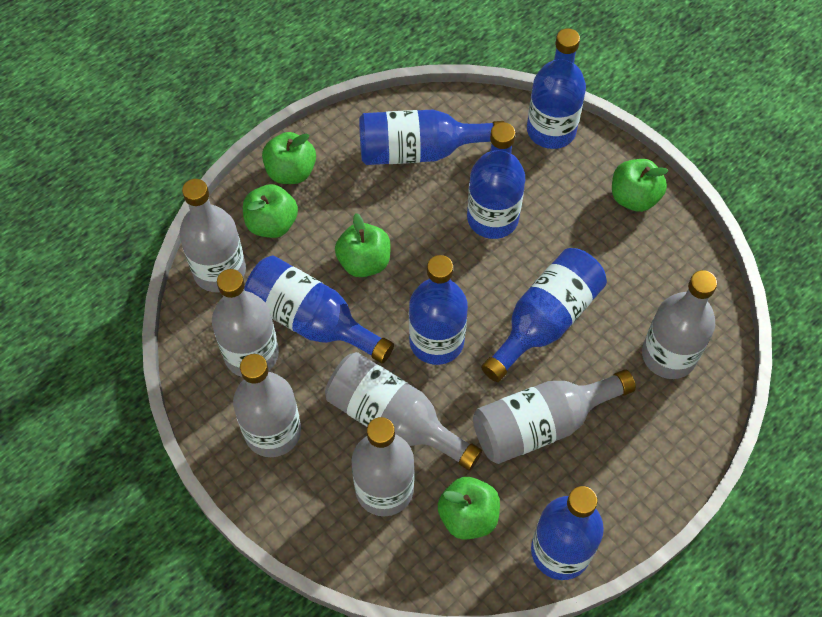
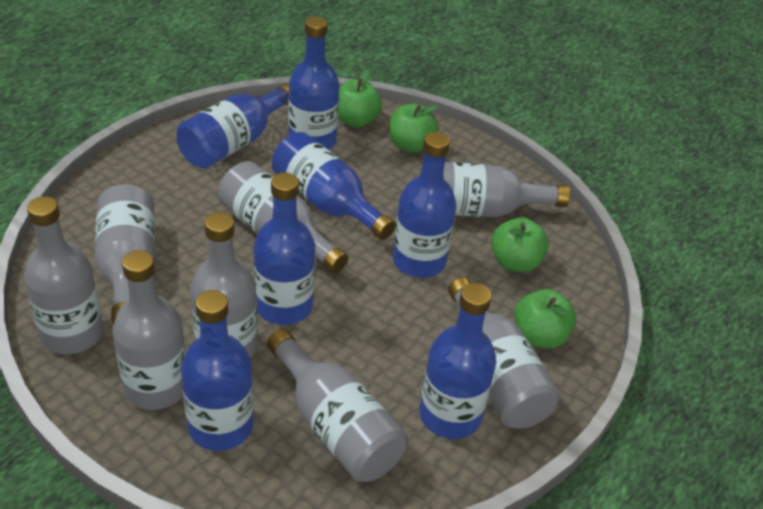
green apple: 5 -> 4
grey bottle: 7 -> 8

